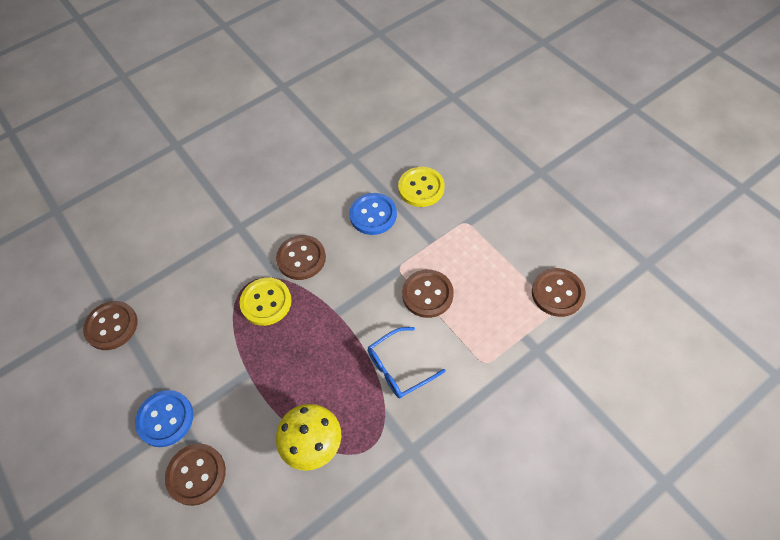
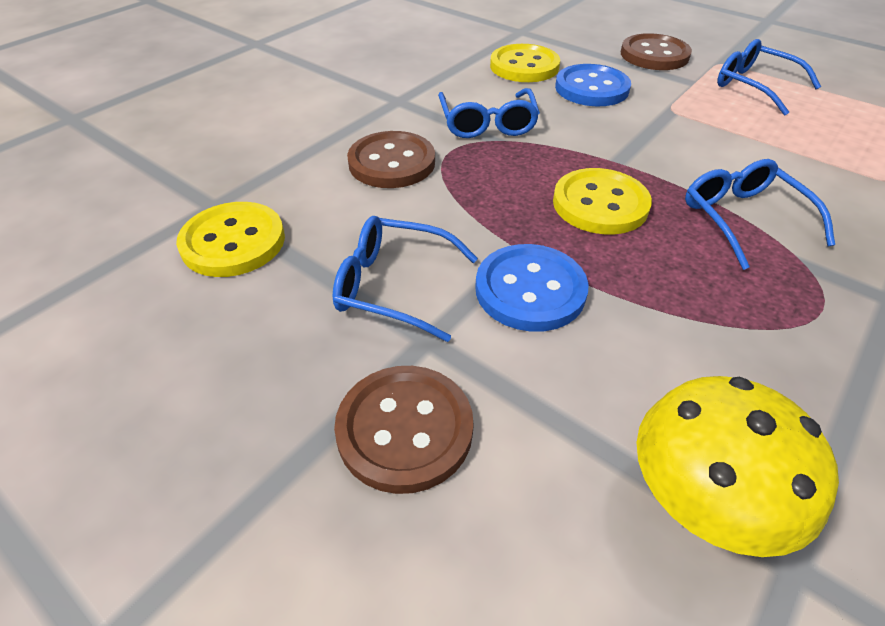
blue glasses: 1 -> 4
brown button: 5 -> 3
yellow button: 2 -> 3

